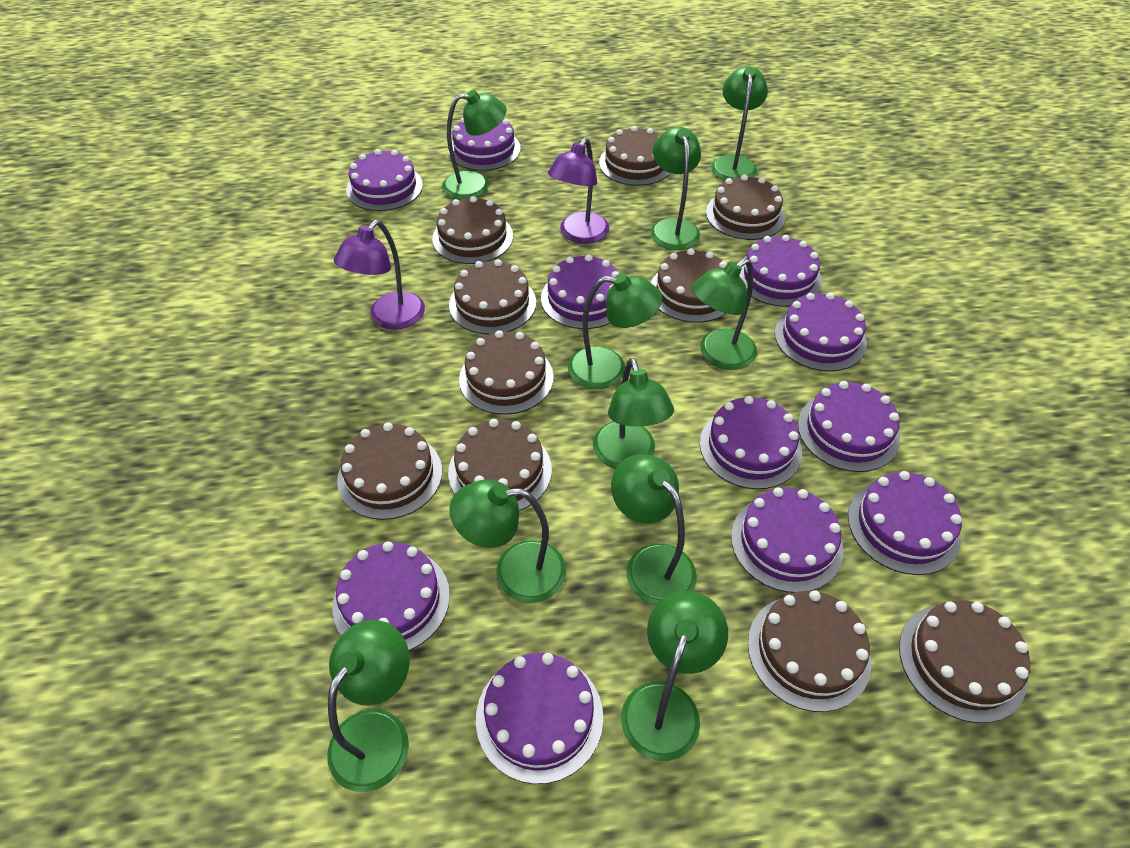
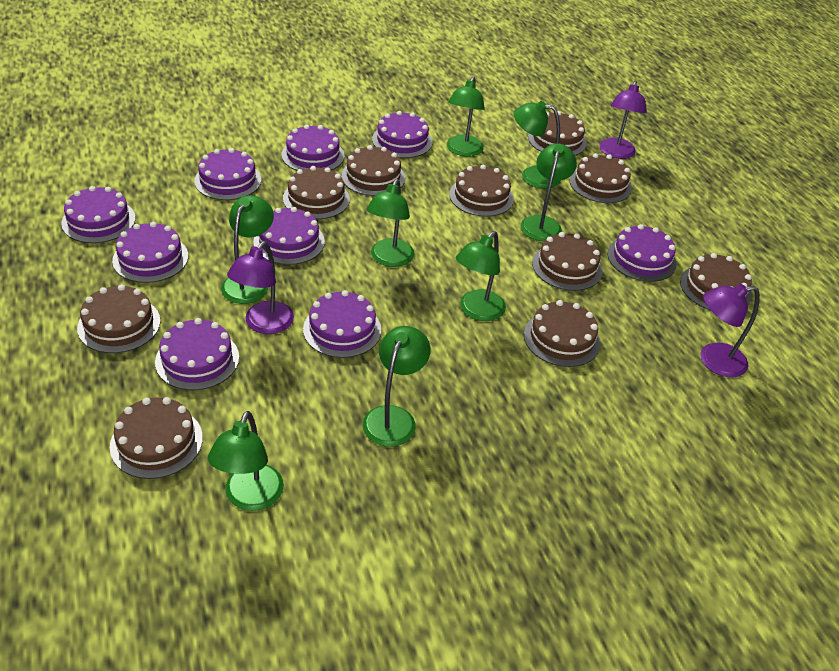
green lamp: 10 -> 8
purple cake: 11 -> 9
purple lamp: 2 -> 3

